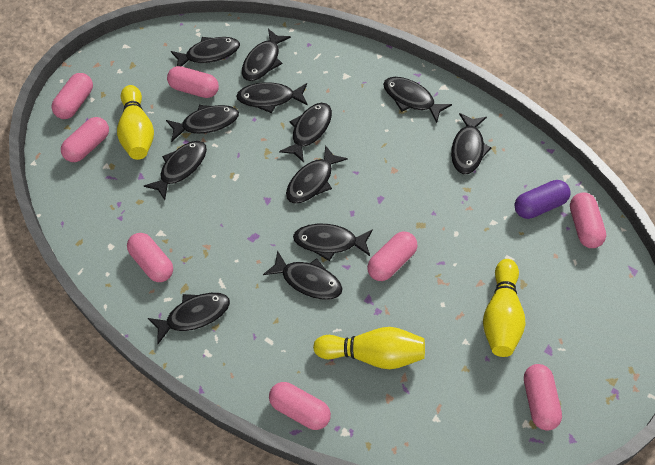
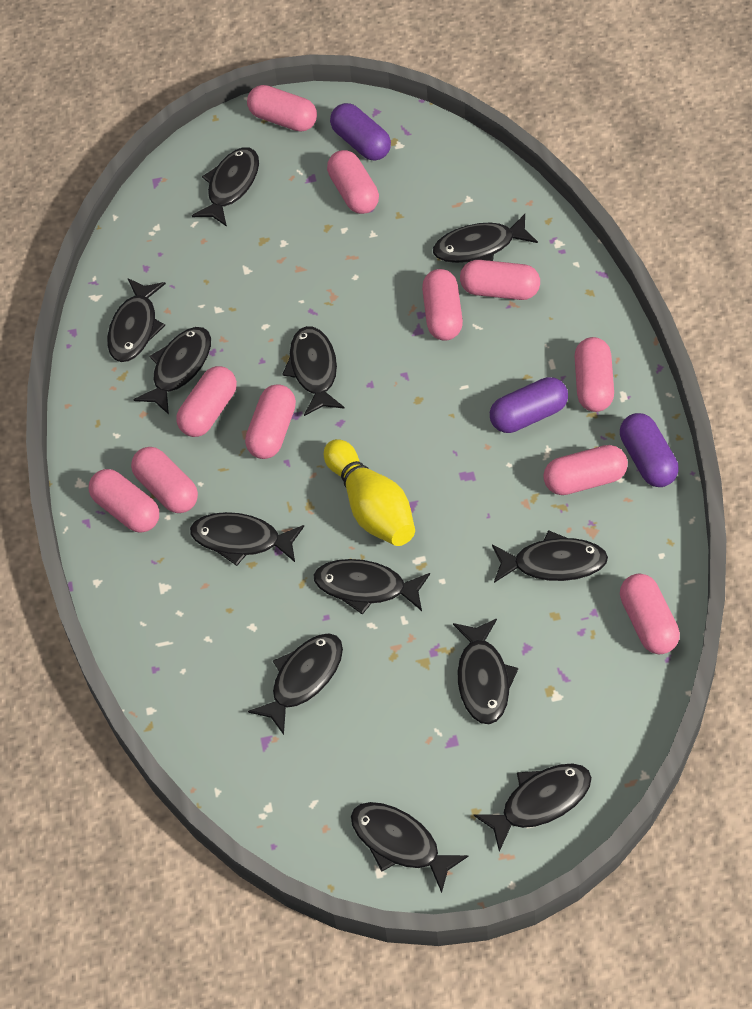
pink capsule: 8 -> 11
purple capsule: 1 -> 3
yellow bowling pin: 3 -> 1

